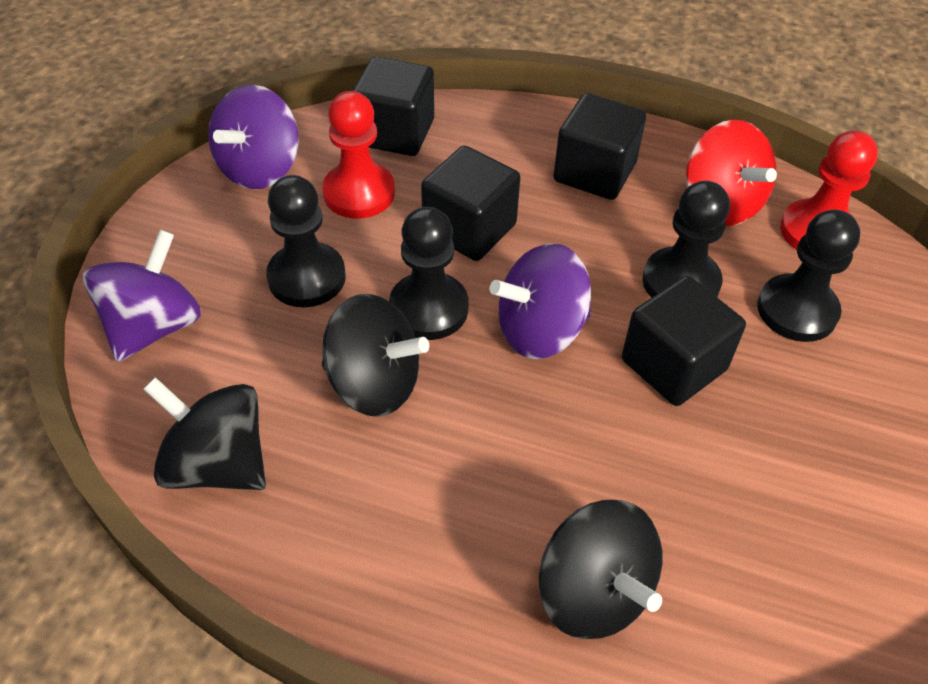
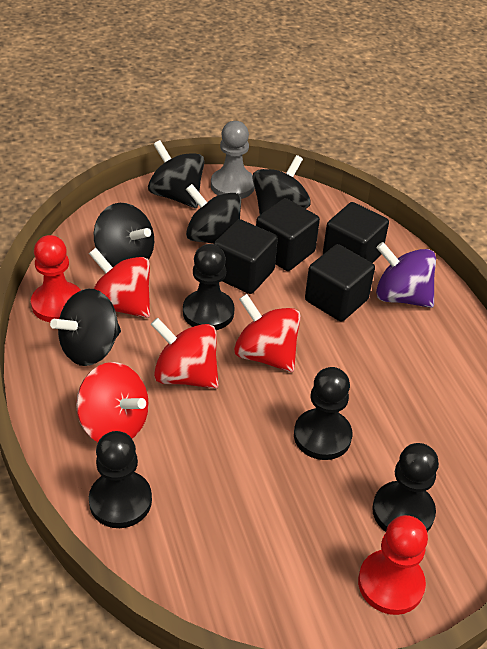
black spinning top: 3 -> 5
grey pawn: 0 -> 1
purple spinning top: 3 -> 1
red spinning top: 1 -> 4

